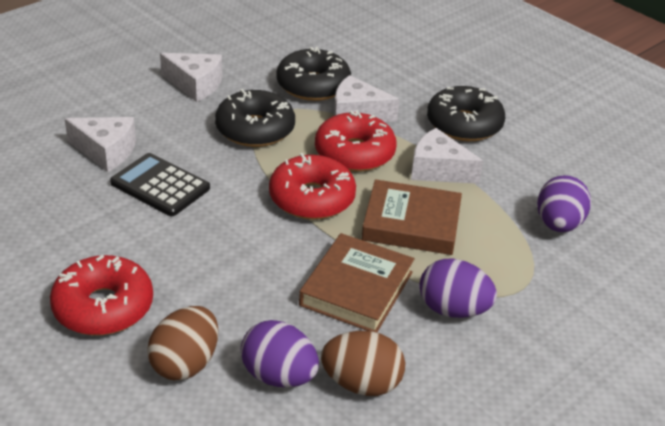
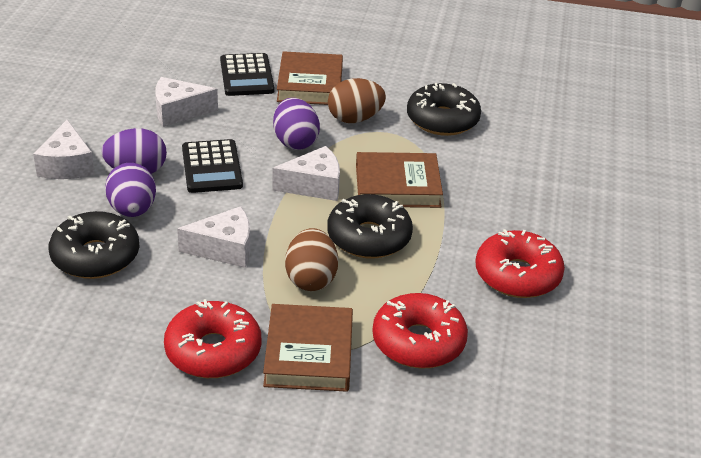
black calculator: 1 -> 2
brown book: 2 -> 3

